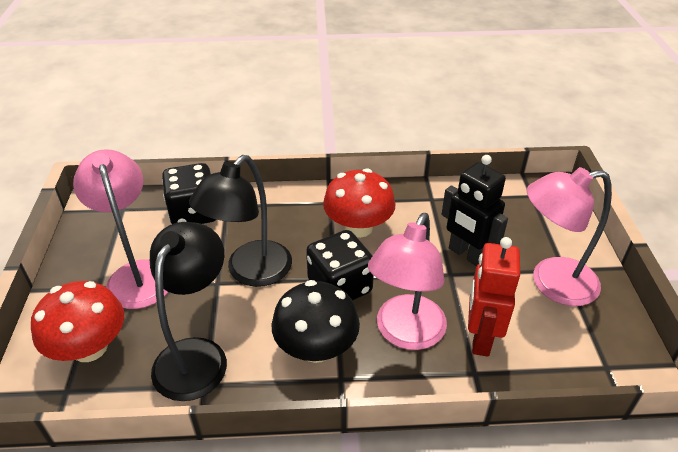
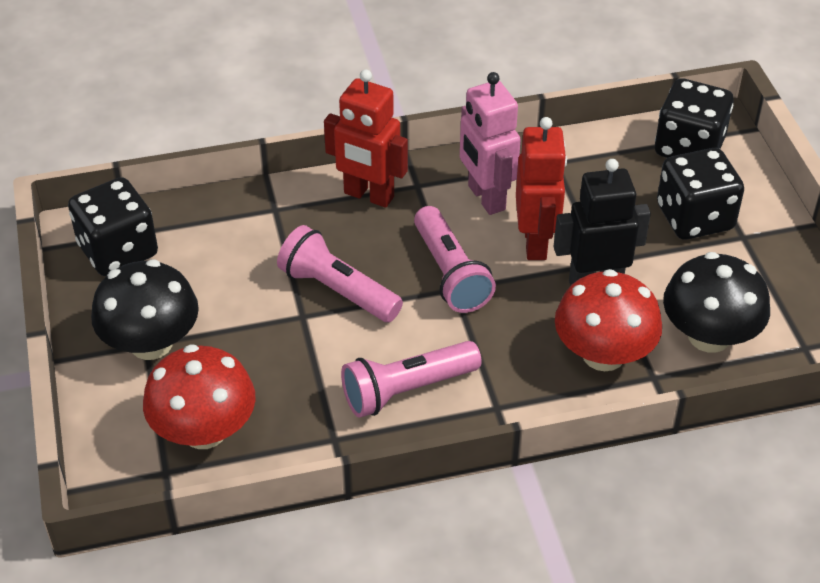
black dice: 2 -> 3
black lamp: 2 -> 0
black mushroom: 1 -> 2
pink flashlight: 0 -> 3
pink lamp: 3 -> 0
pink robot: 0 -> 1
red robot: 1 -> 2

